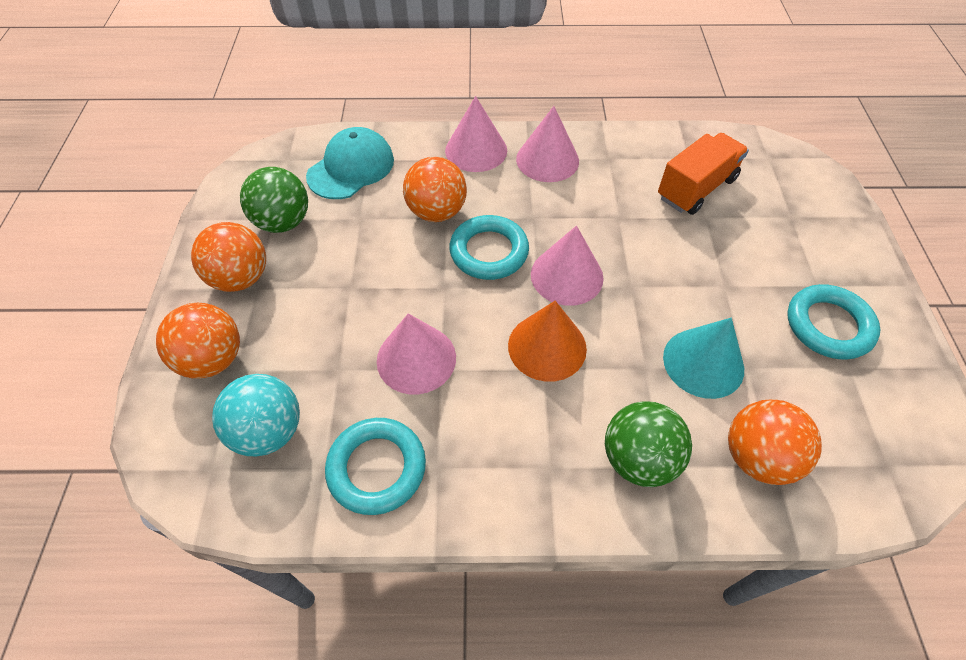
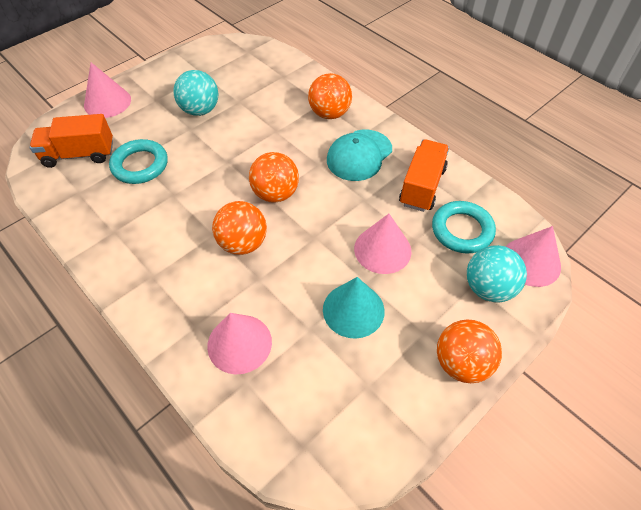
green ball: 2 -> 0
orange cone: 1 -> 0
orange truck: 1 -> 2
turquoise ball: 1 -> 2
turquoise ring: 3 -> 2

